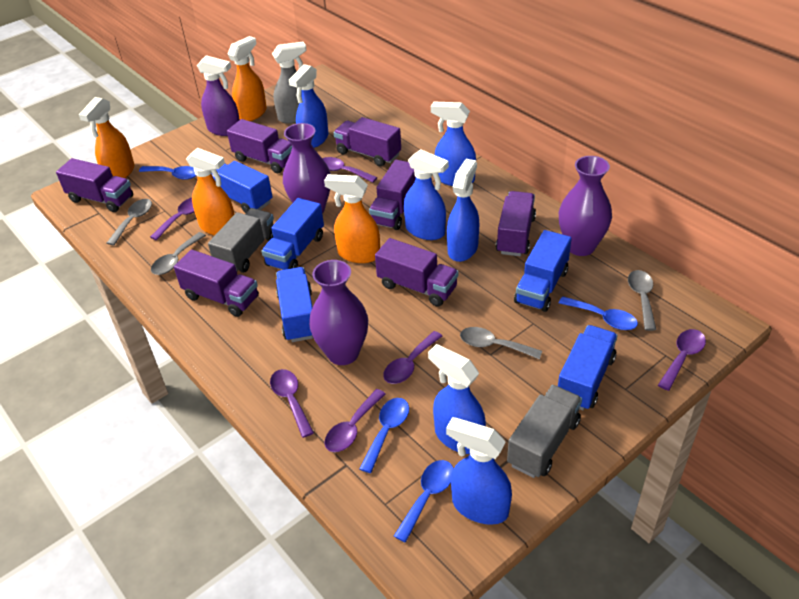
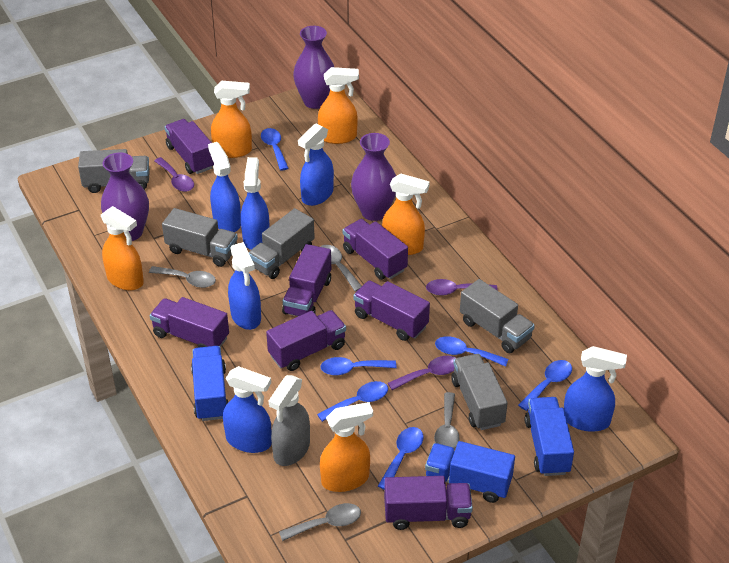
blue spoon: 4 -> 6
blue truck: 5 -> 3
grey truck: 2 -> 5
orange spray bottle: 4 -> 5
purple spoon: 6 -> 3
purple spray bottle: 1 -> 0

